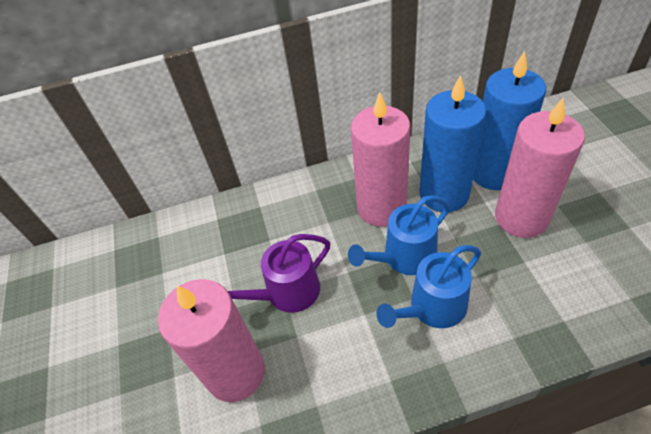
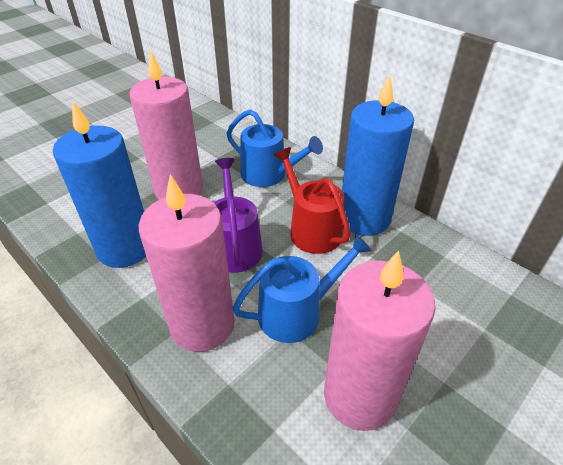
red watering can: 0 -> 1

